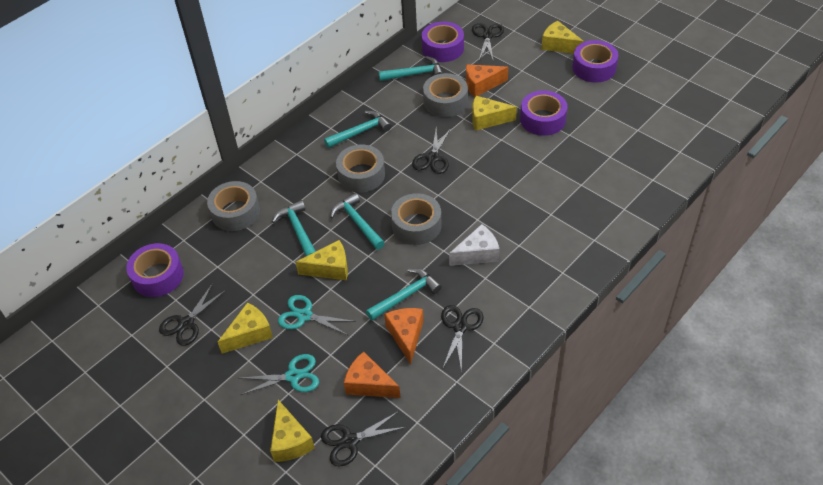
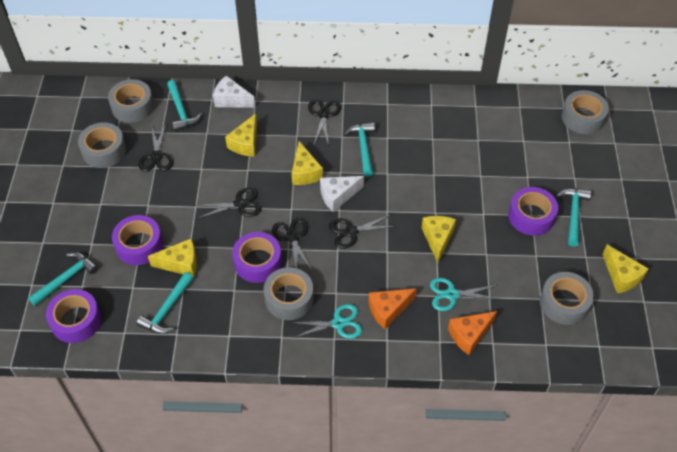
grey tape: 4 -> 5
orange cheese: 3 -> 2
white cheese: 1 -> 2

